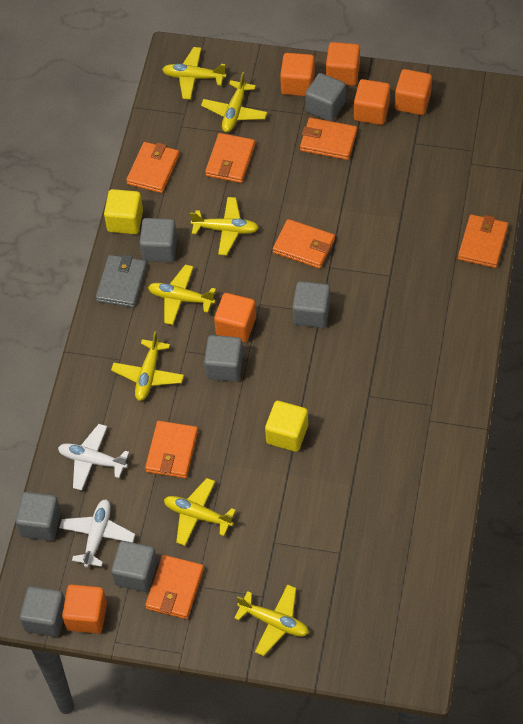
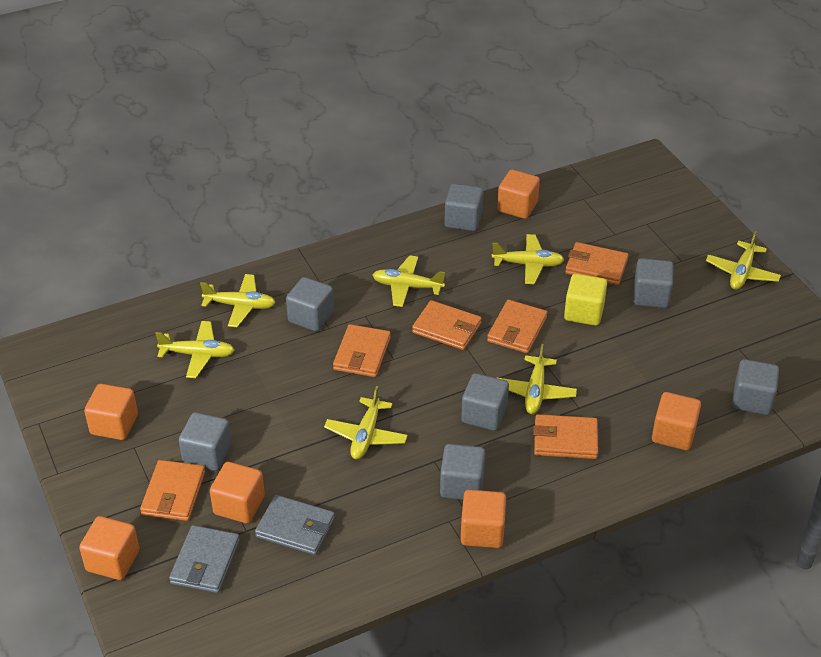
grey wallet: 1 -> 2
orange wallet: 7 -> 6
white plane: 2 -> 0
yellow cube: 2 -> 1

